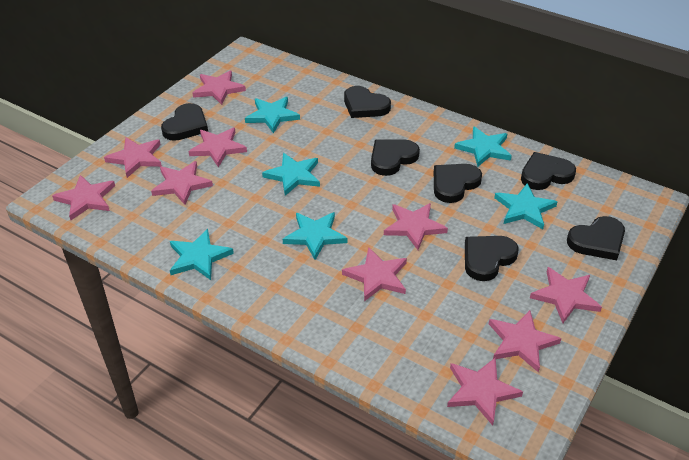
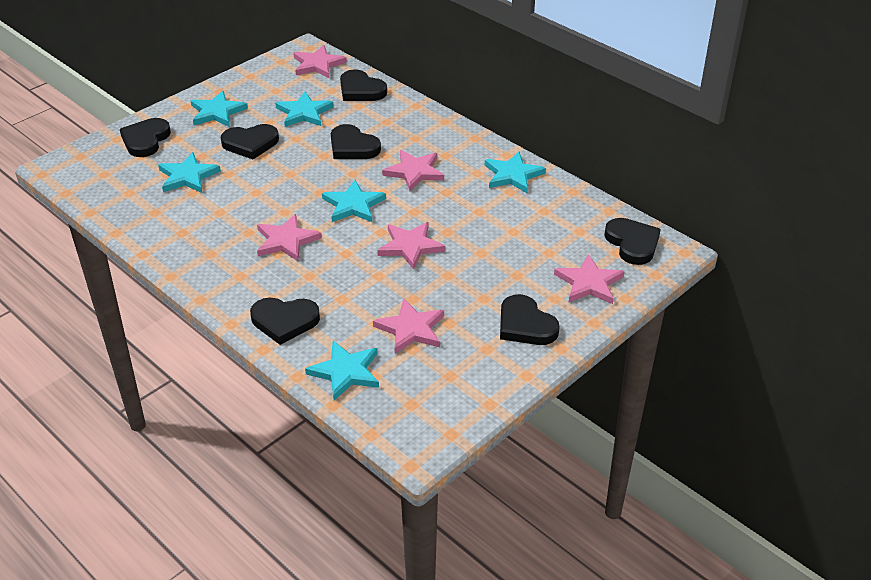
pink star: 10 -> 6

